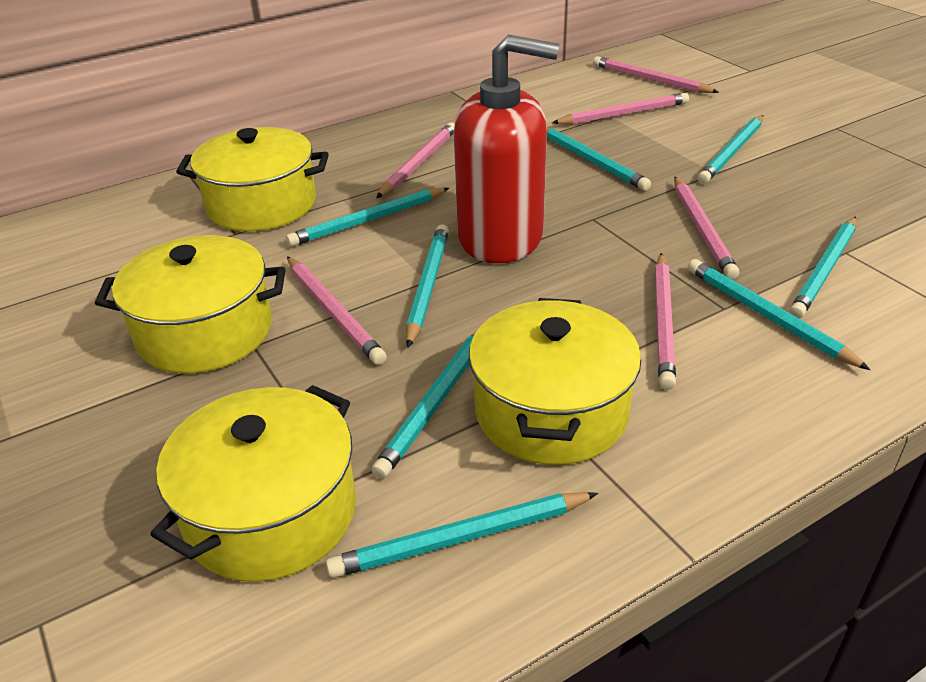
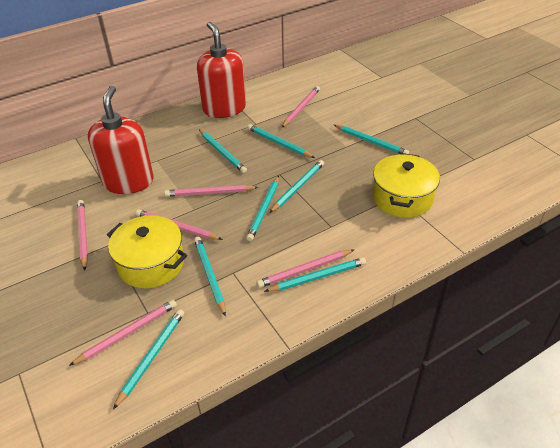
red soap dispenser: 1 -> 2
yellow pot: 4 -> 2

